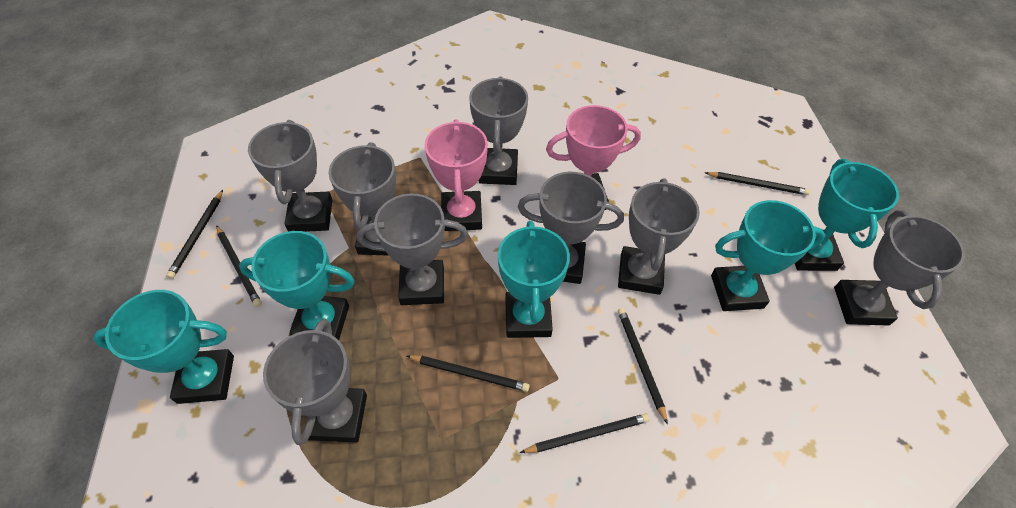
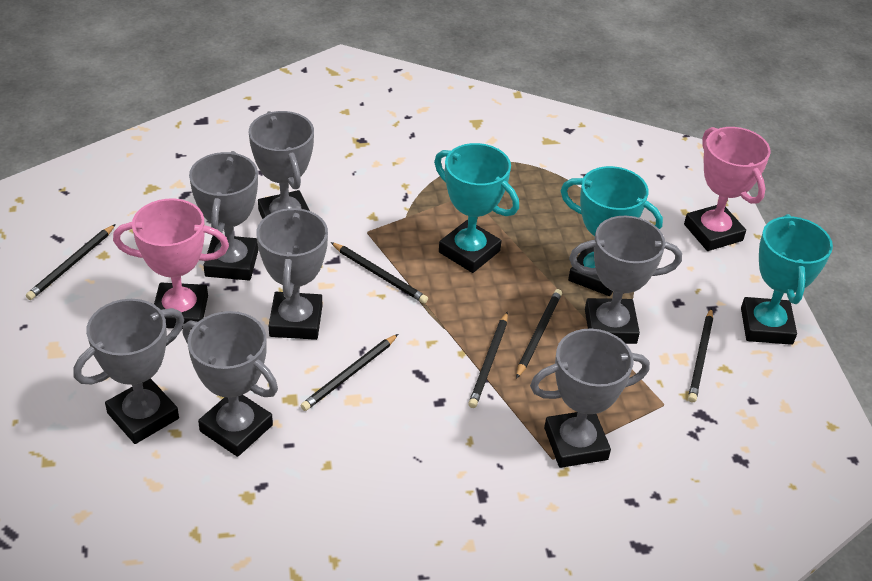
grey trophy: 8 -> 7
turquoise trophy: 5 -> 3

